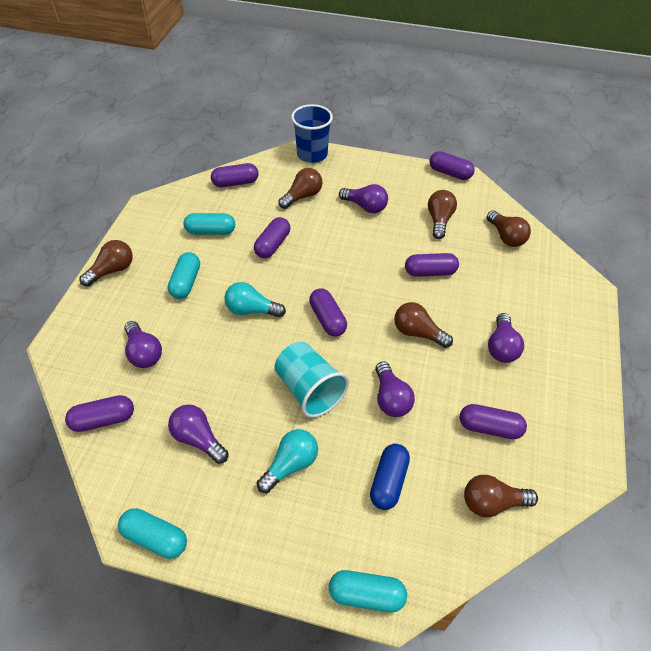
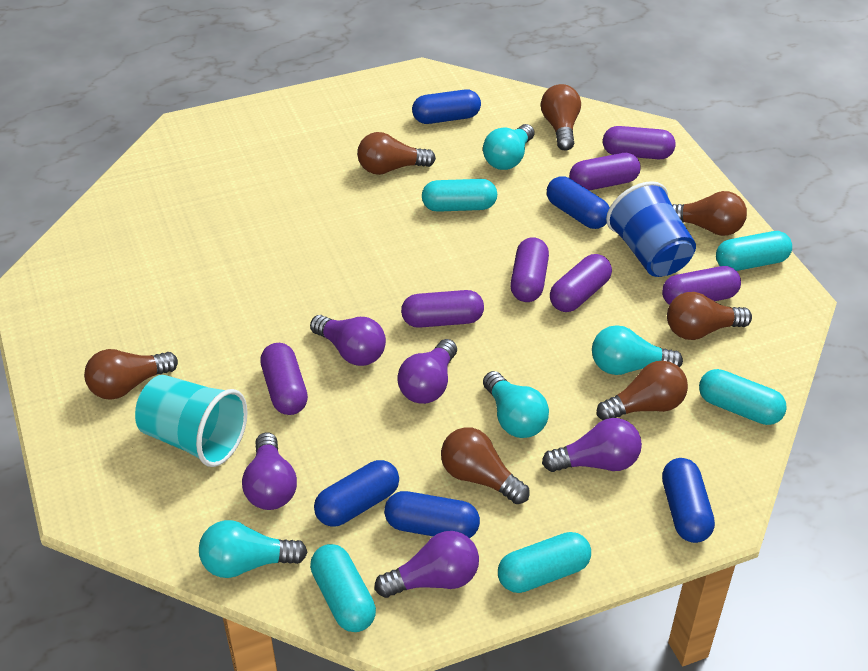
blue capsule: 1 -> 5
brown light bulb: 6 -> 7
turquoise capsule: 4 -> 5
turquoise light bulb: 2 -> 4

